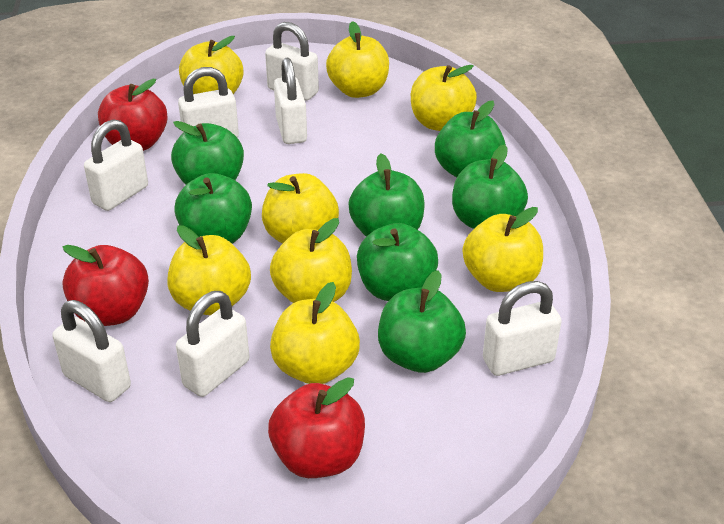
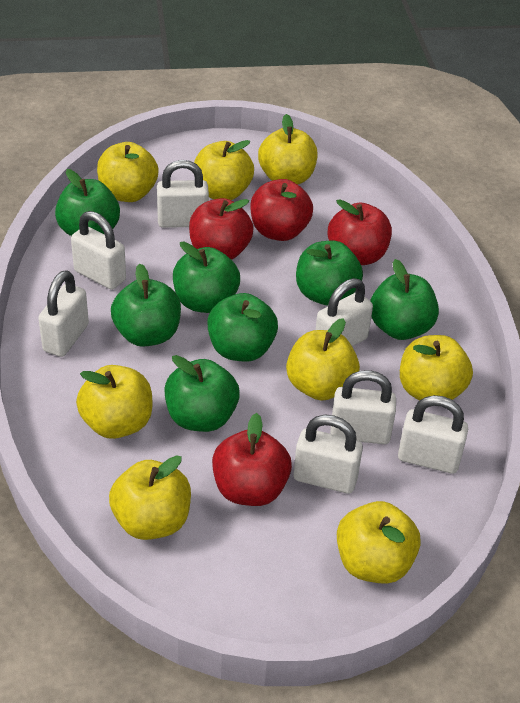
red apple: 3 -> 4

